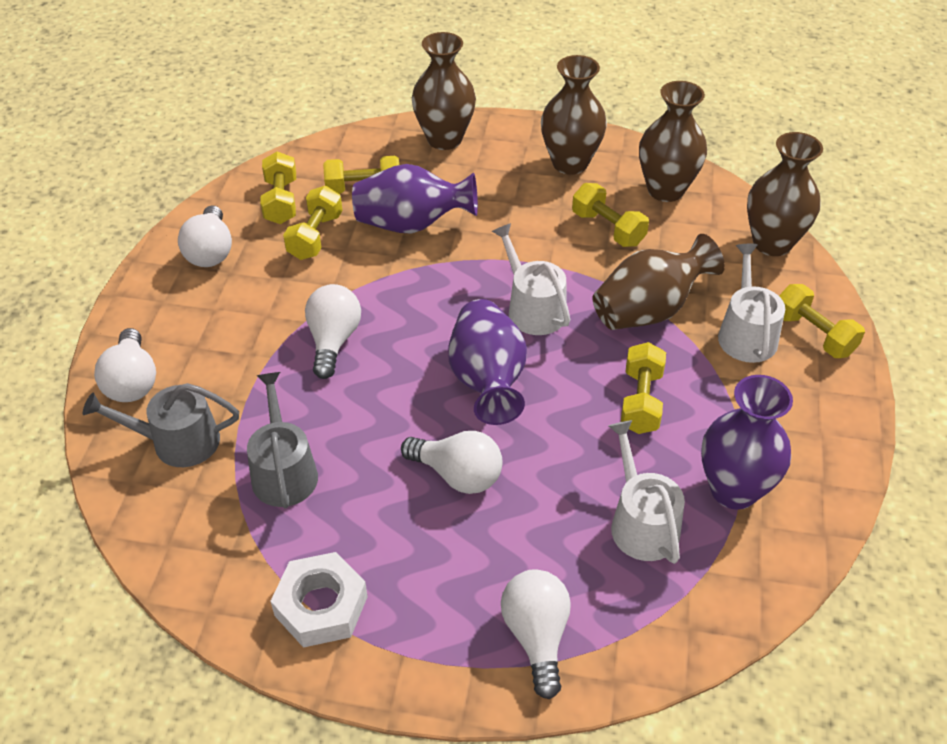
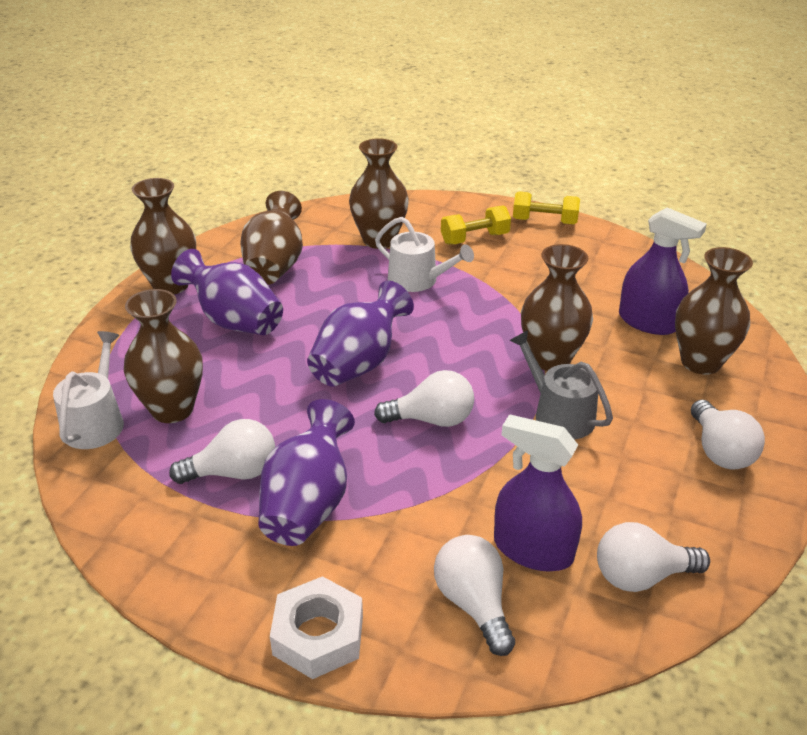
brown vase: 5 -> 6
grey watering can: 2 -> 1
purple spray bottle: 0 -> 2
white watering can: 3 -> 2
yellow dumbbell: 6 -> 2

